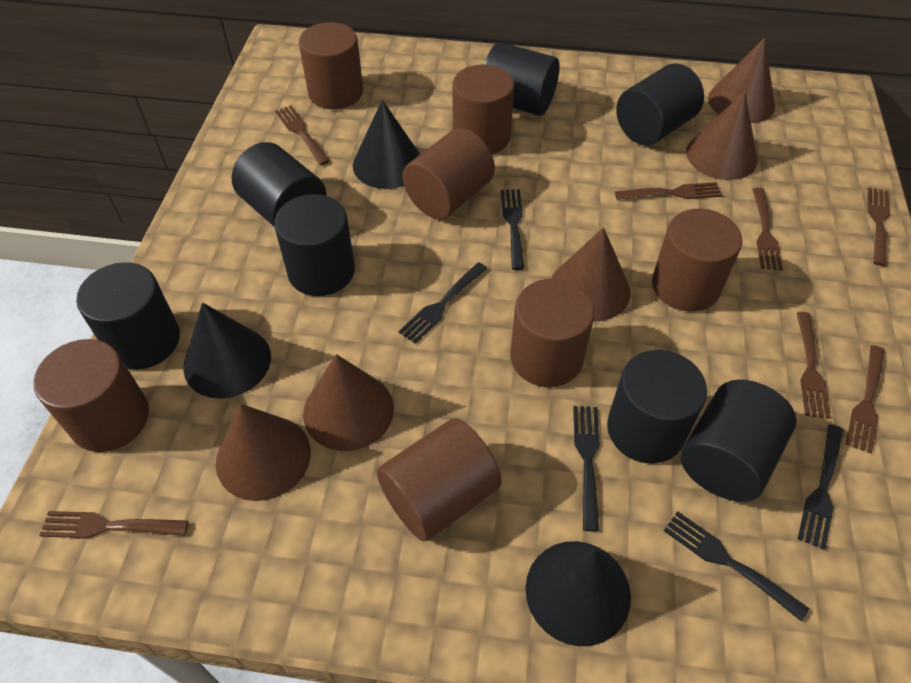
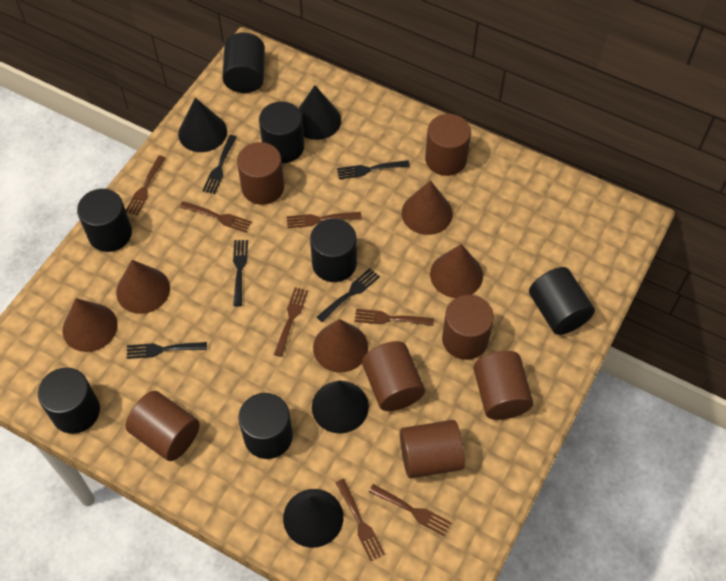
black cone: 3 -> 4

